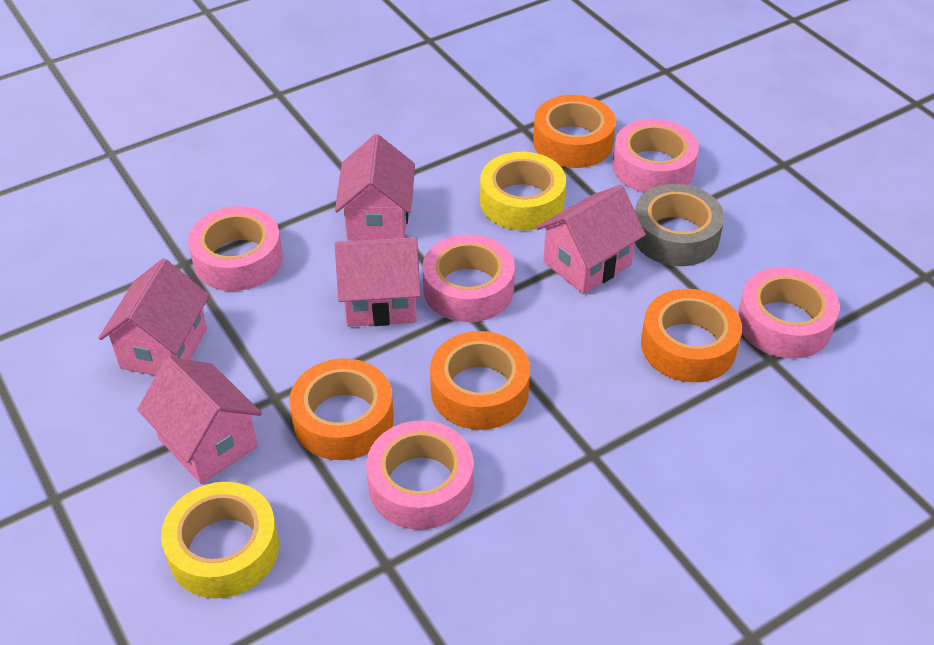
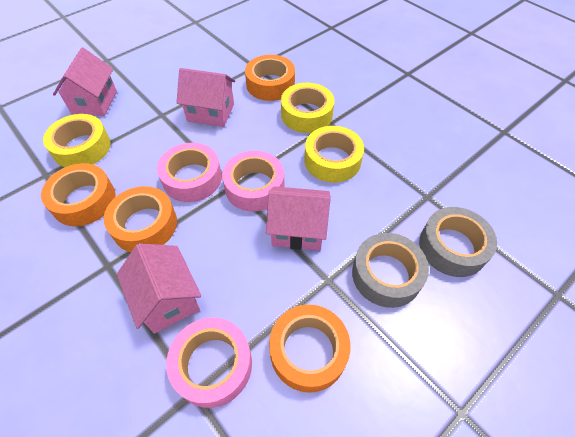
grey tape: 1 -> 2
pink house: 5 -> 4
pink tape: 5 -> 3
yellow tape: 2 -> 3

